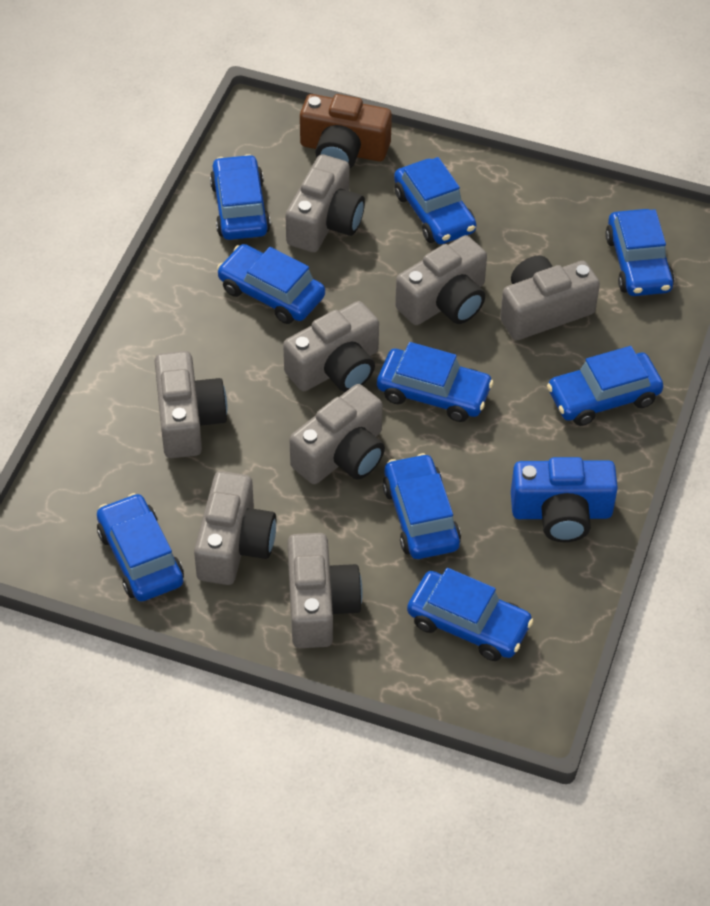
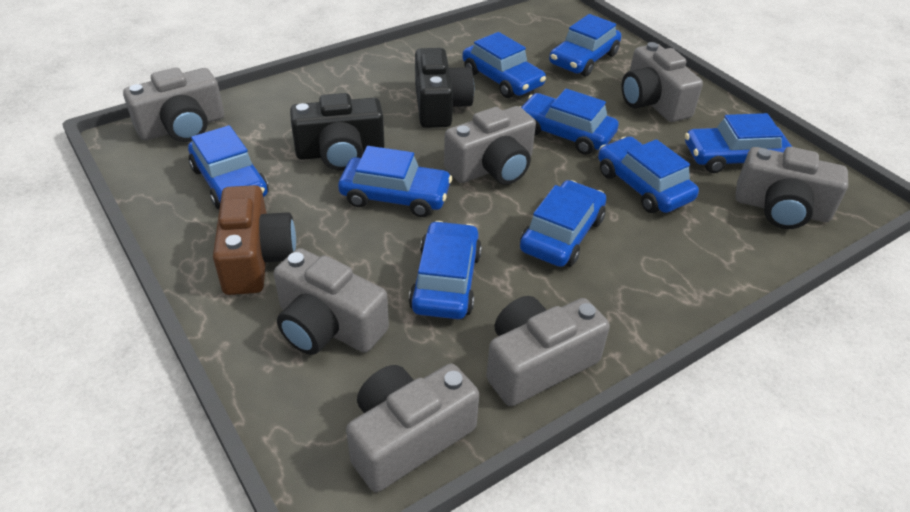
black camera: 0 -> 2
blue camera: 1 -> 0
grey camera: 8 -> 7

